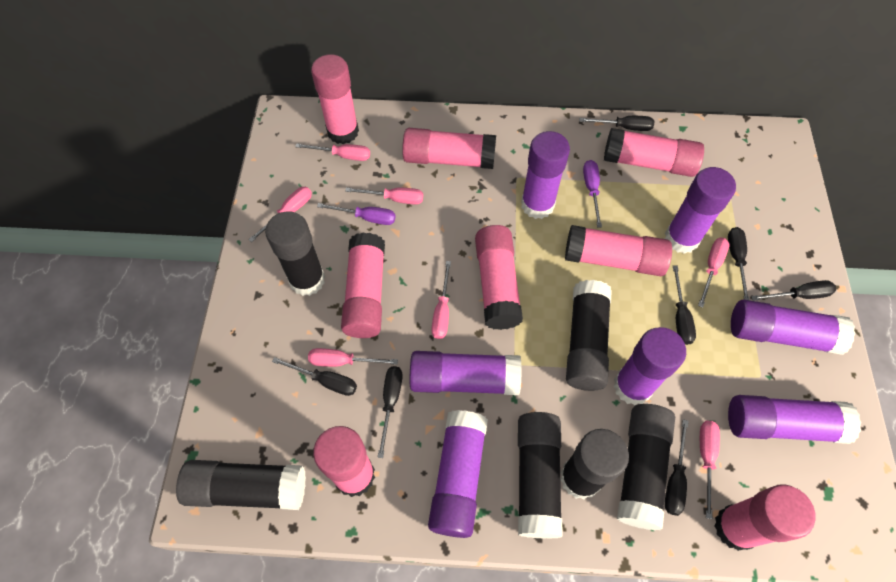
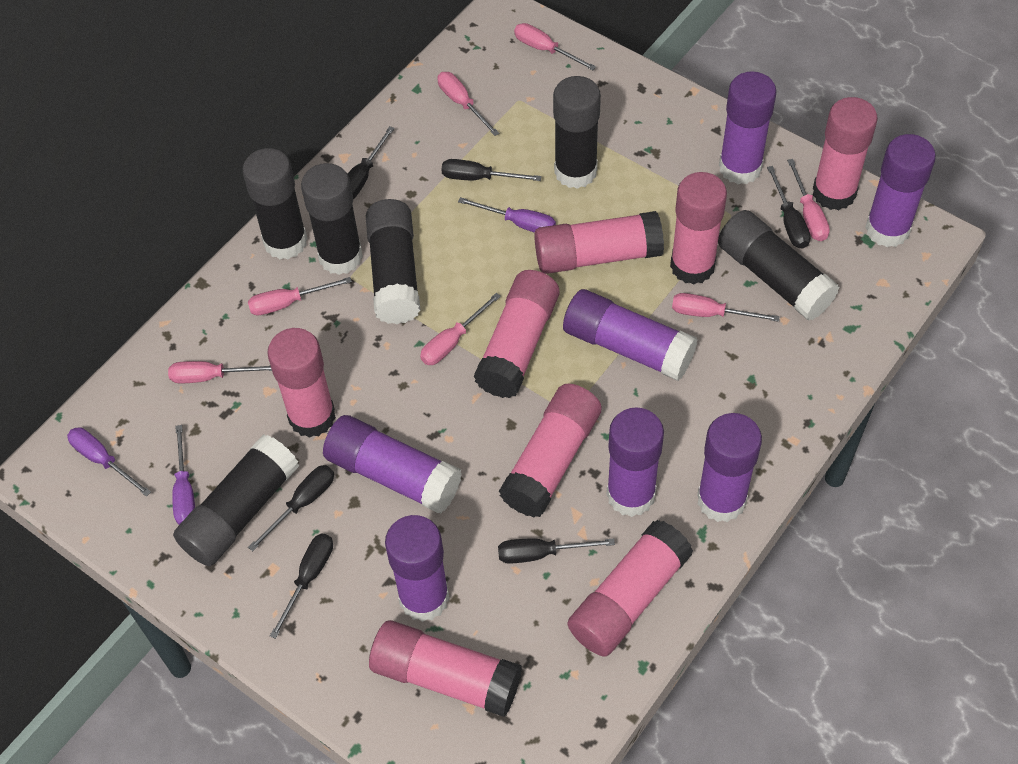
black screwdriver: 7 -> 6
purple screwdriver: 2 -> 3

